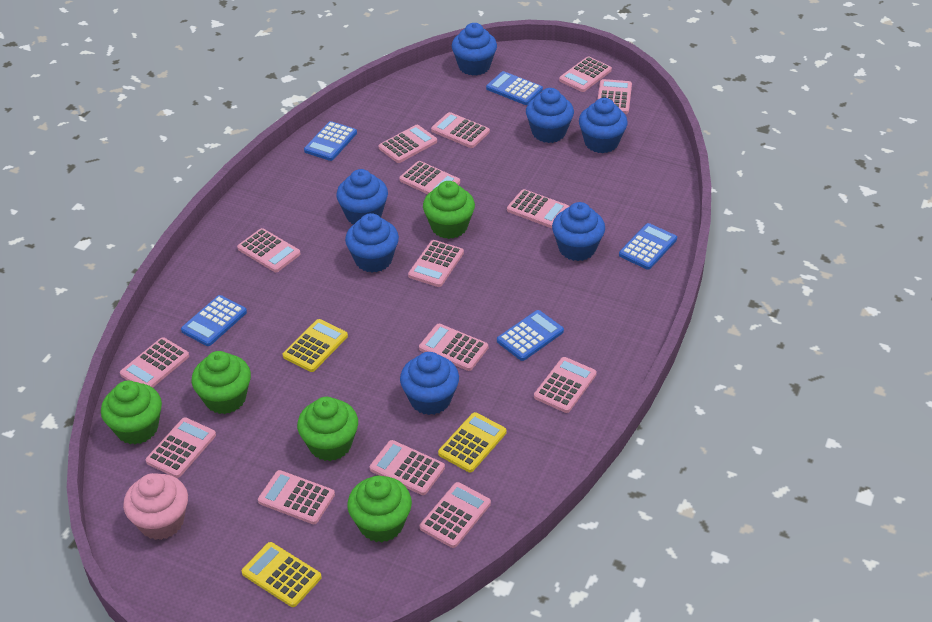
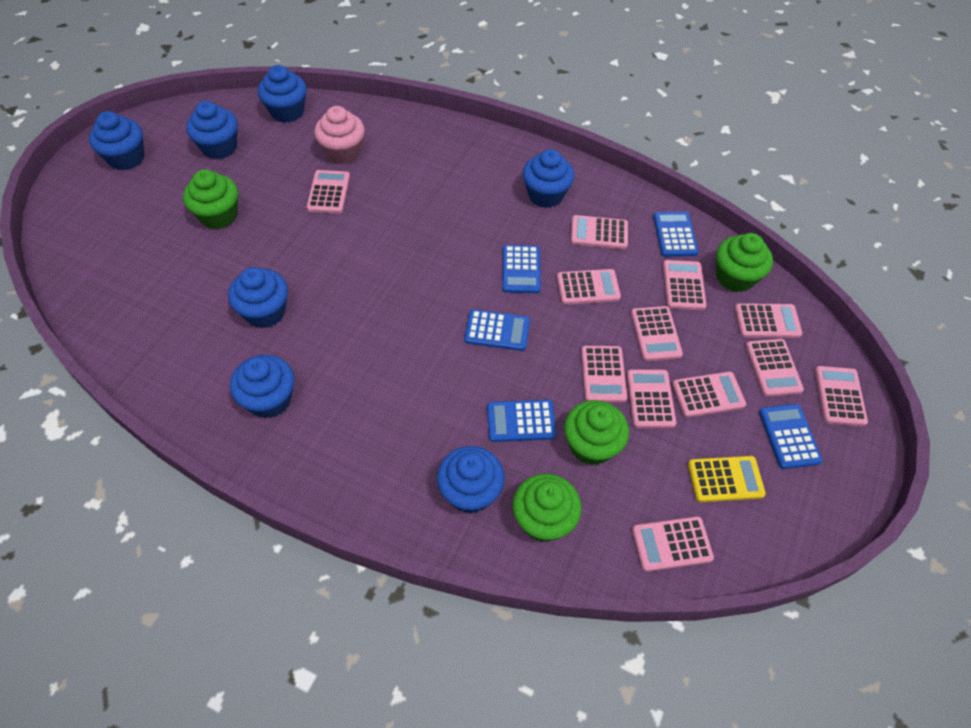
green cupcake: 5 -> 4
pink calculator: 15 -> 12
yellow calculator: 3 -> 1

